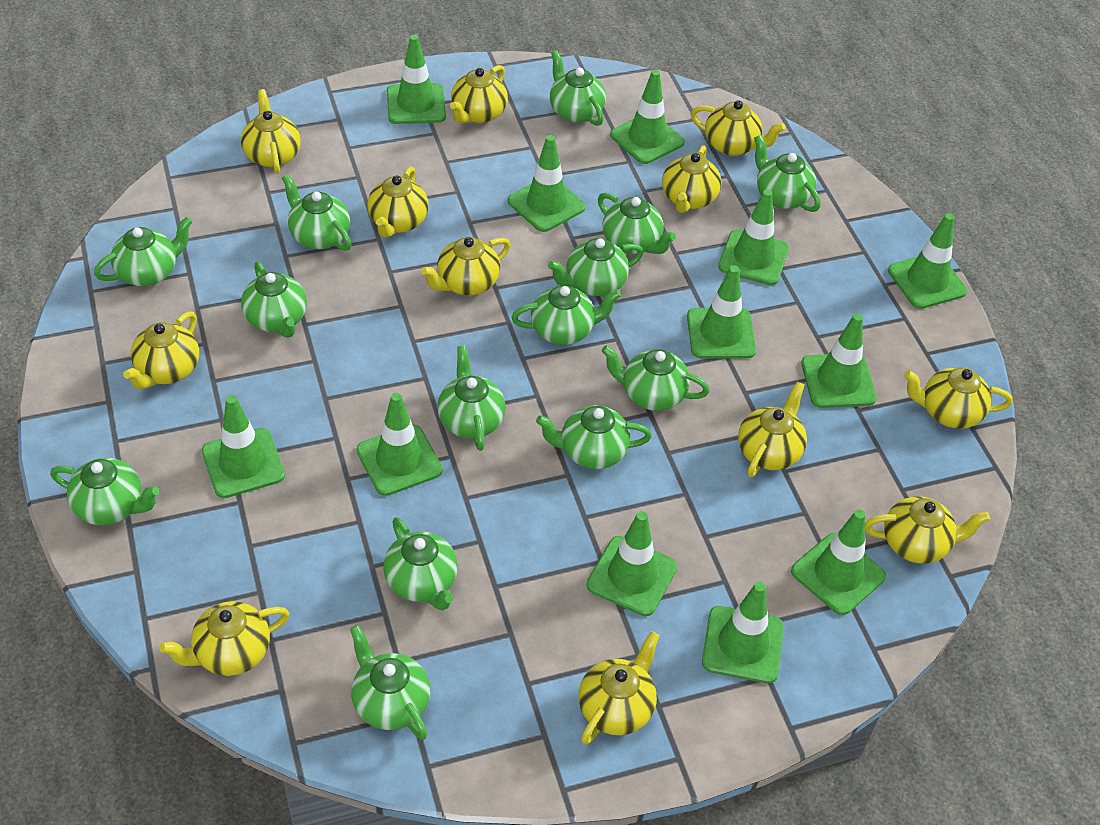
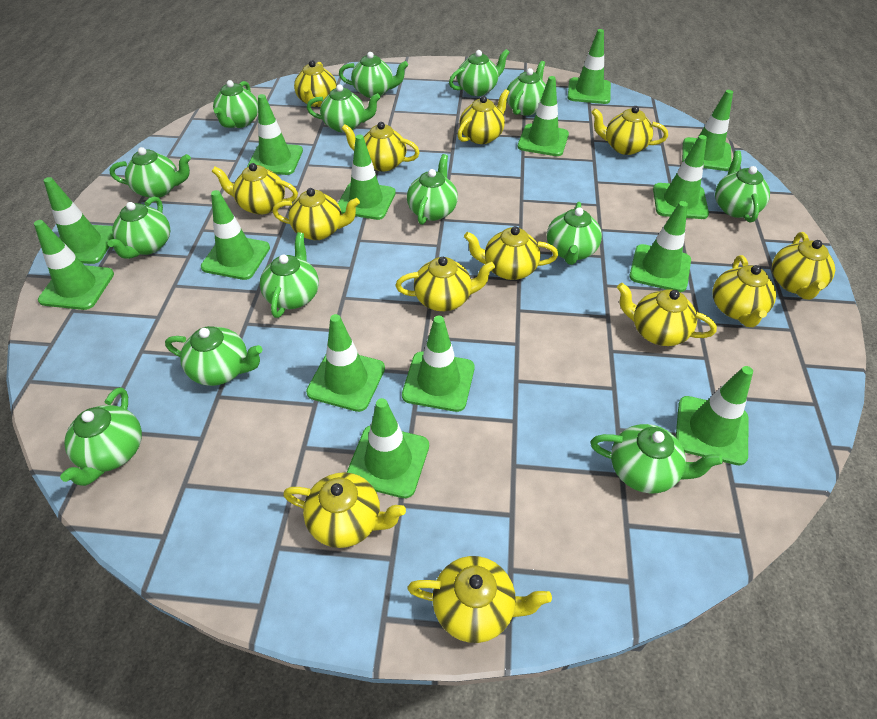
green traffic cone: 12 -> 14
yellow teapot: 12 -> 13

